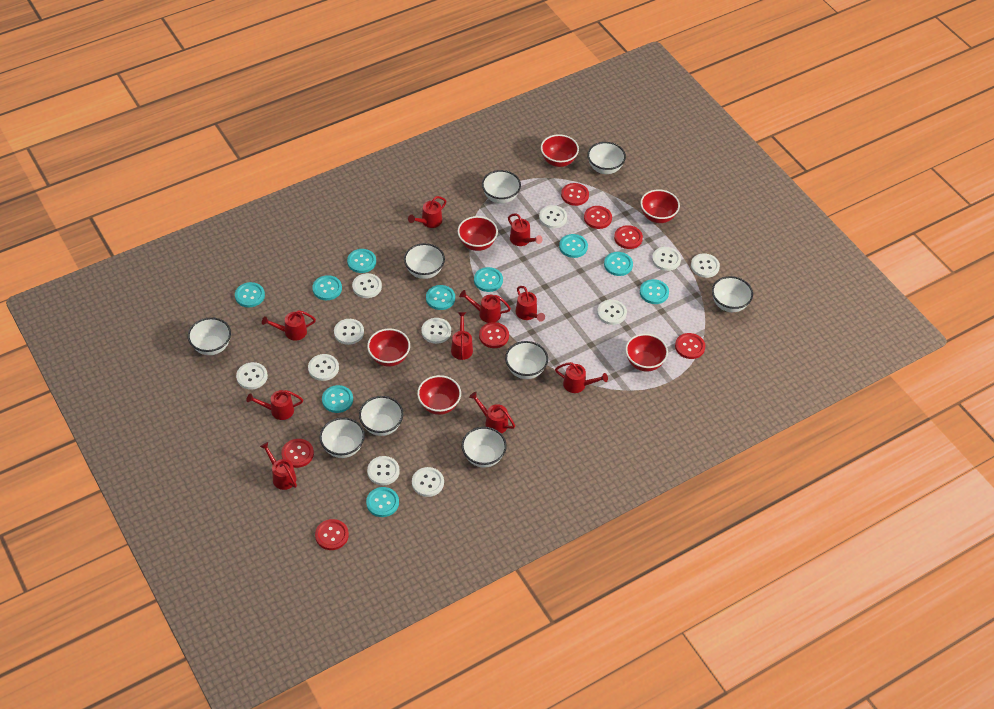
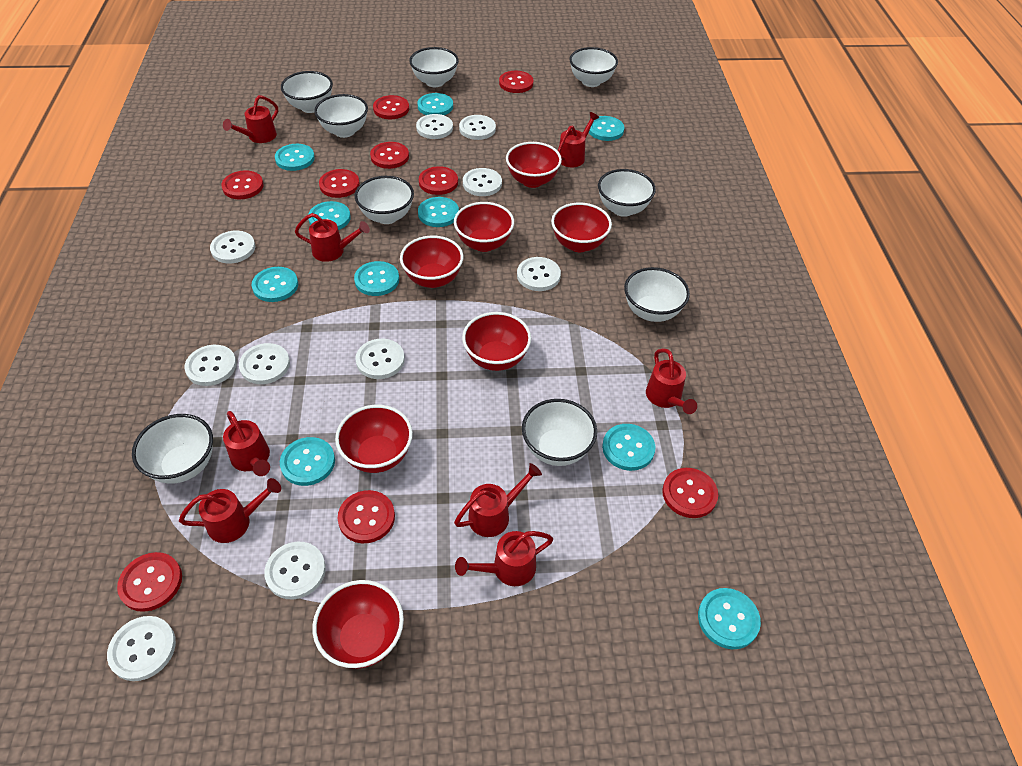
red bowl: 6 -> 7
red button: 7 -> 9
red watering can: 10 -> 8
white button: 11 -> 10

